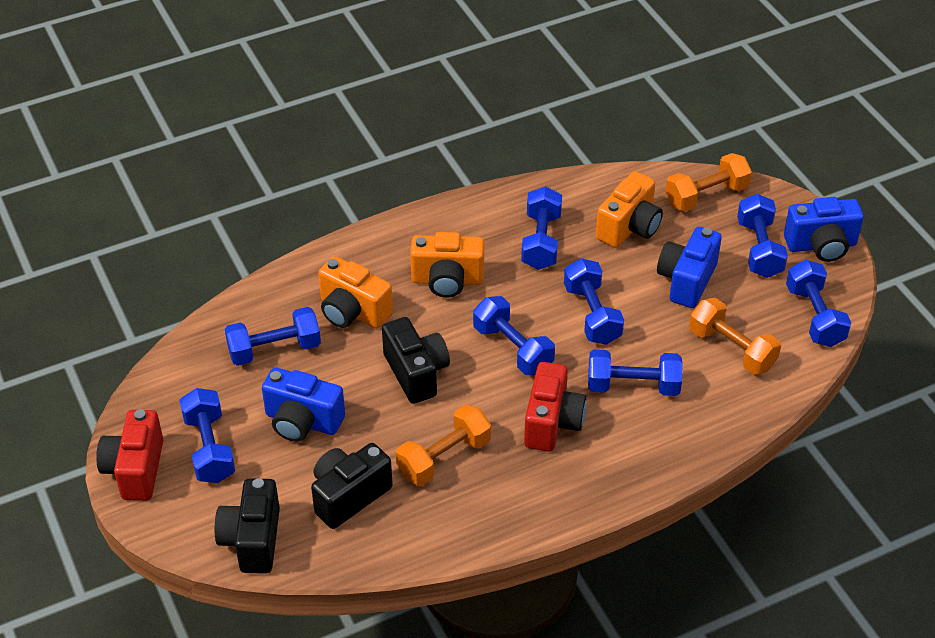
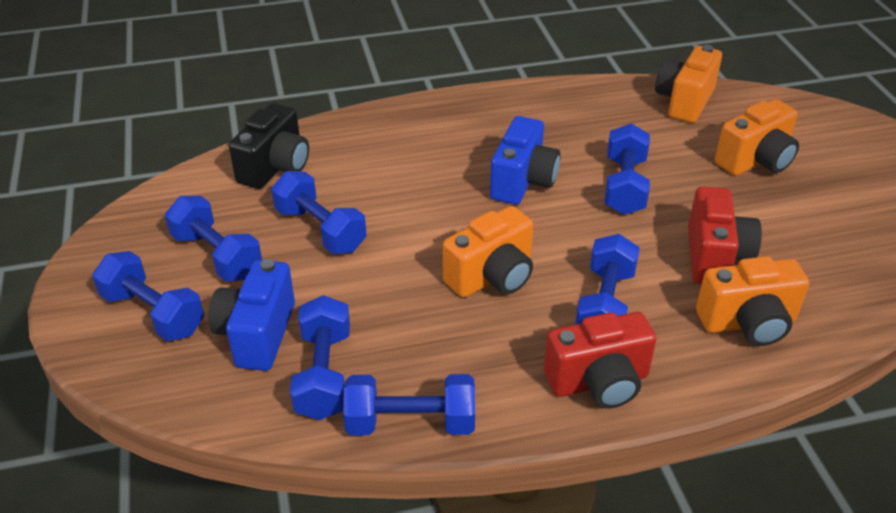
black camera: 3 -> 1
blue camera: 3 -> 2
blue dumbbell: 8 -> 7
orange camera: 3 -> 4
orange dumbbell: 3 -> 0

